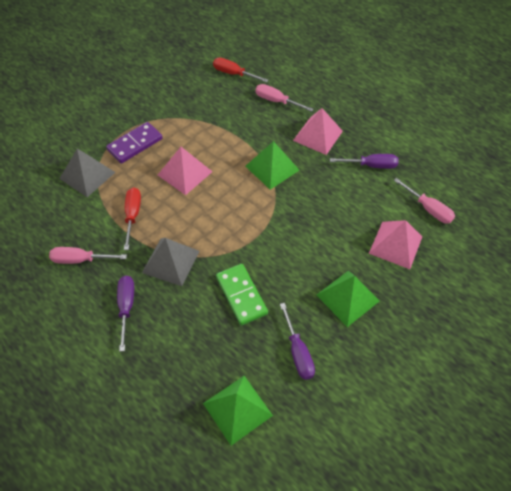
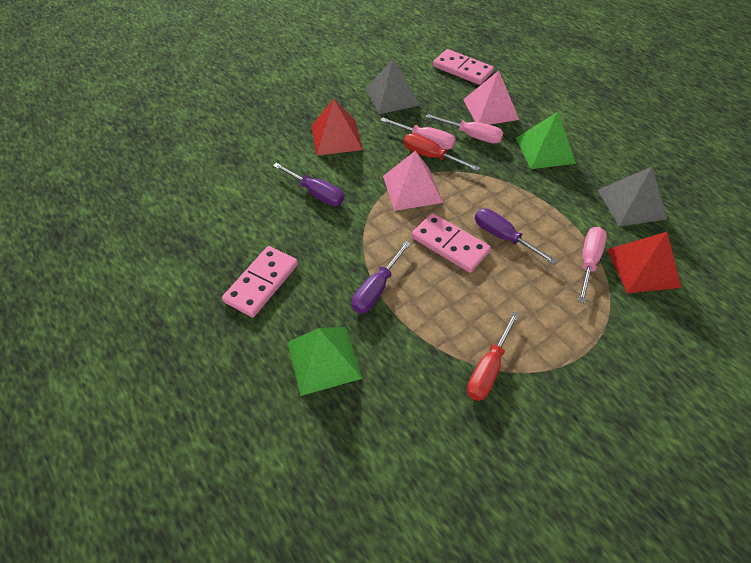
green domino: 1 -> 0
green pyramid: 3 -> 2
pink domino: 0 -> 3
pink pyramid: 3 -> 2
purple domino: 1 -> 0
red pyramid: 0 -> 2

